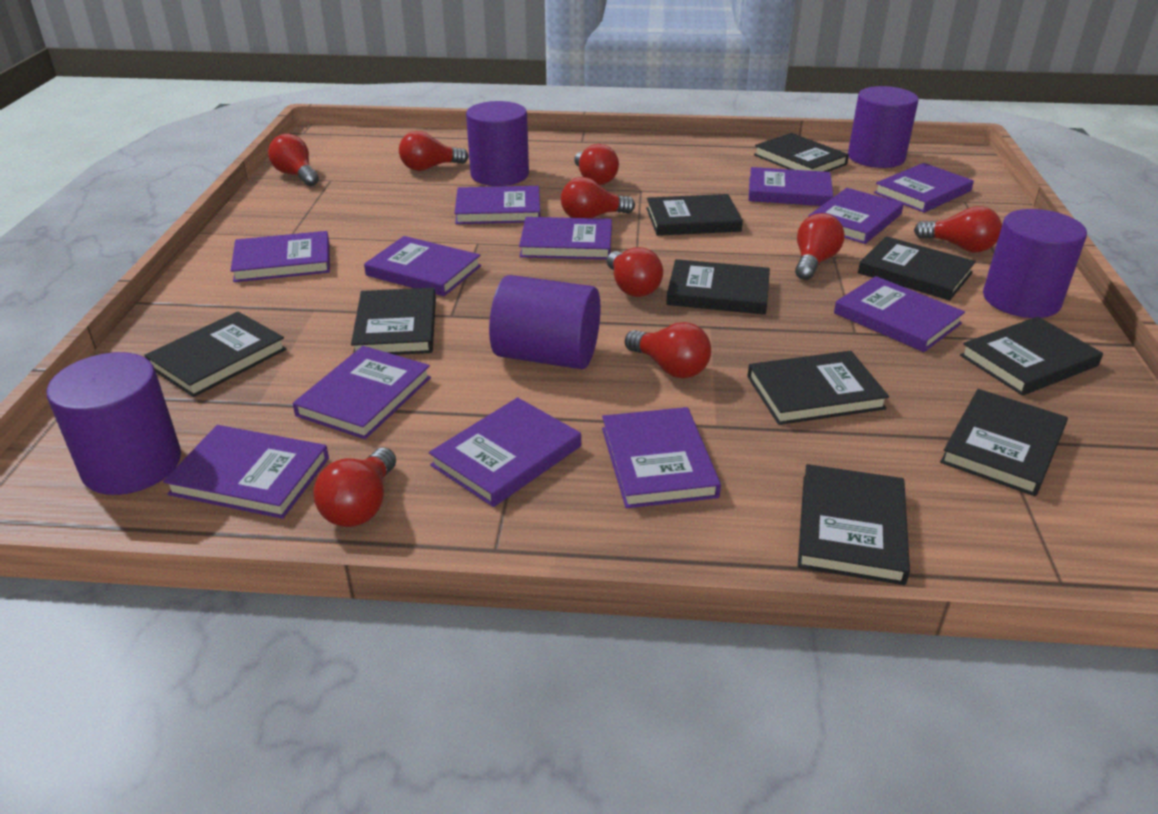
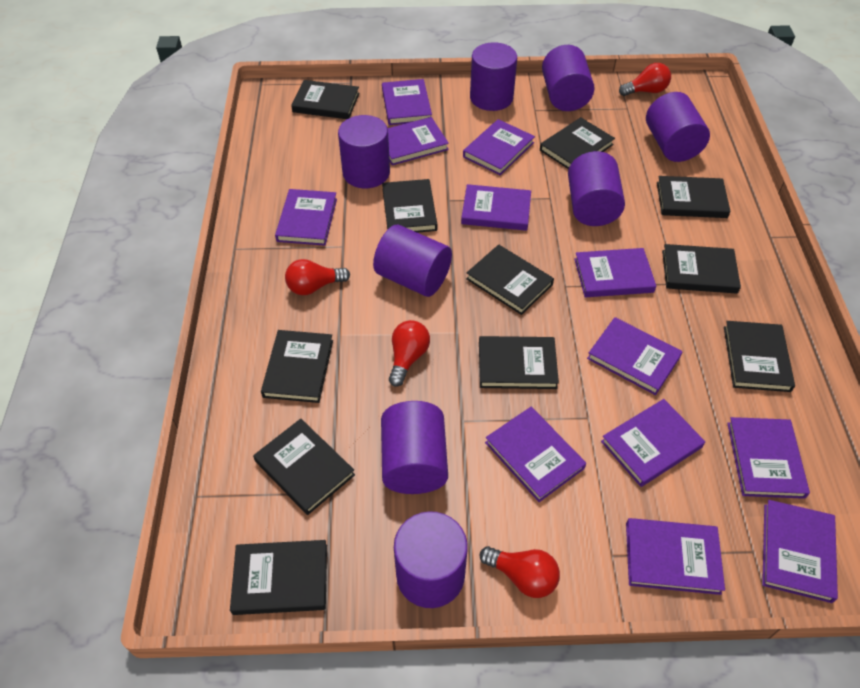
black book: 10 -> 11
purple cylinder: 5 -> 8
red light bulb: 9 -> 4

